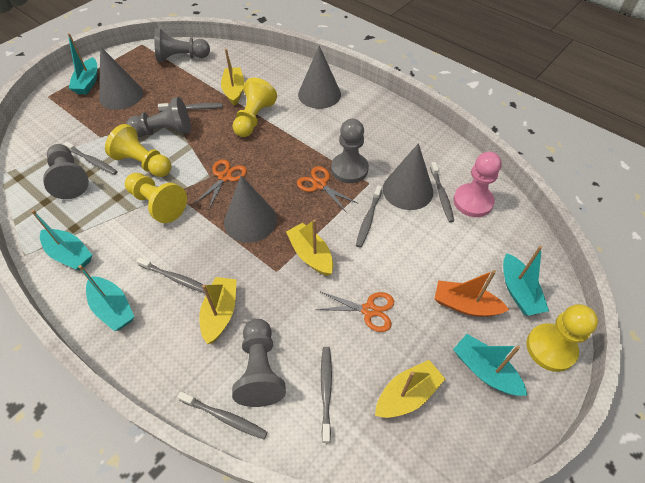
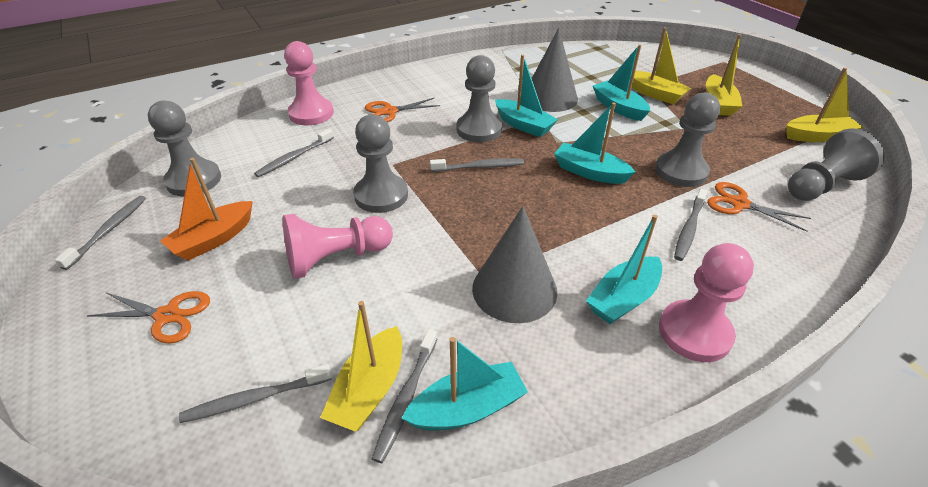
grey cone: 4 -> 2
grey toothbrush: 7 -> 6
pink pawn: 1 -> 3
yellow pawn: 4 -> 0

